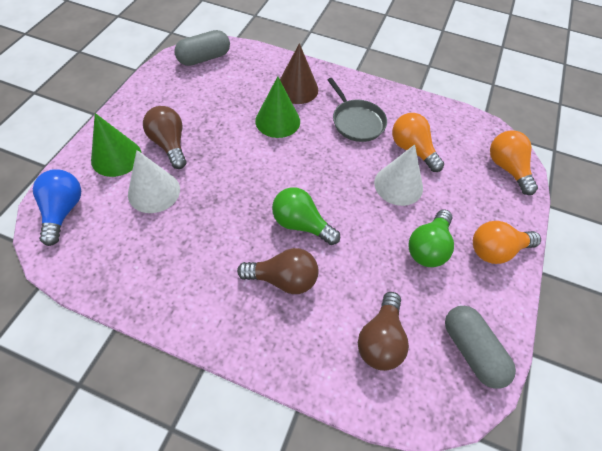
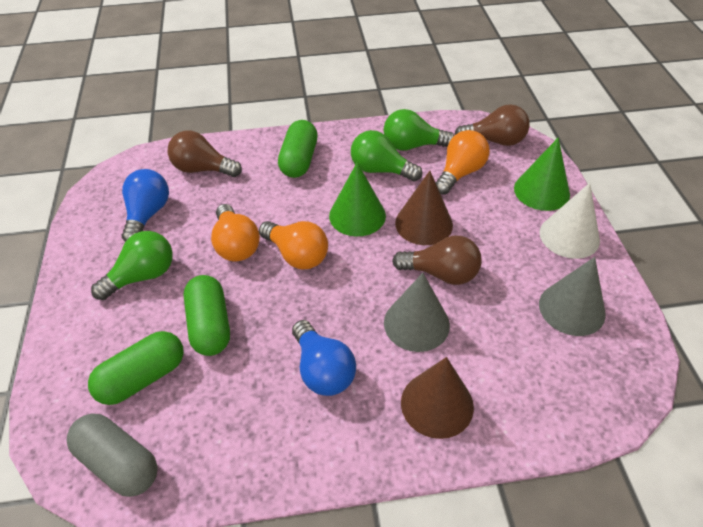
blue light bulb: 1 -> 2
brown cone: 1 -> 2
green capsule: 0 -> 3
green light bulb: 2 -> 3
grey capsule: 2 -> 1
grey cone: 0 -> 2
grey pan: 1 -> 0
white cone: 2 -> 1

